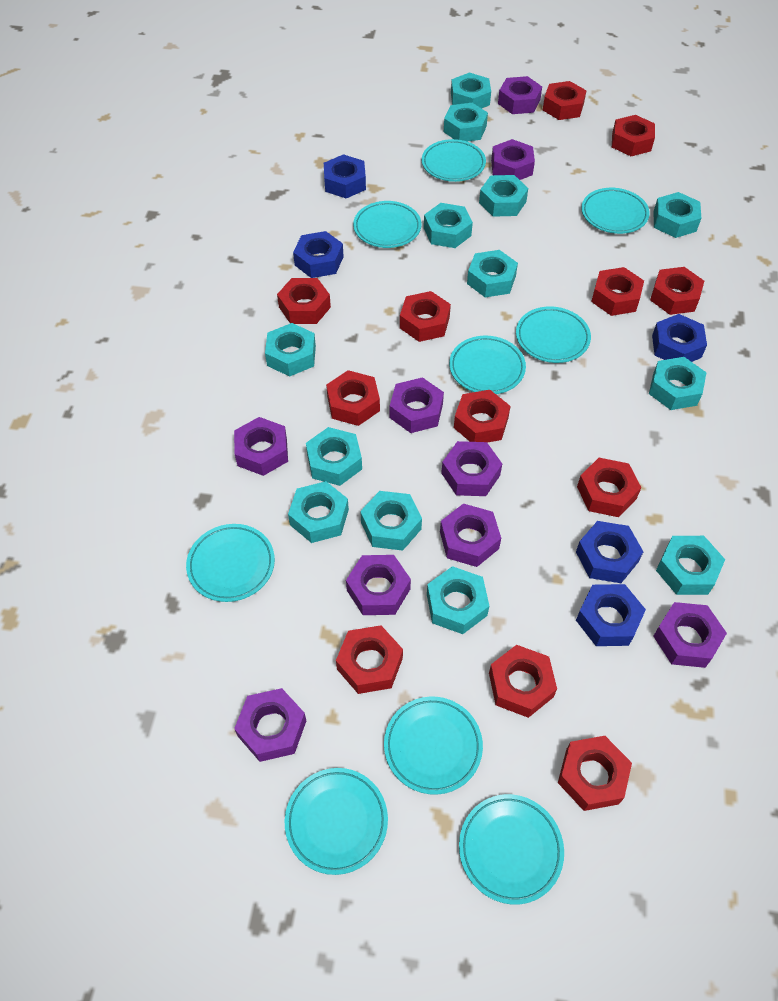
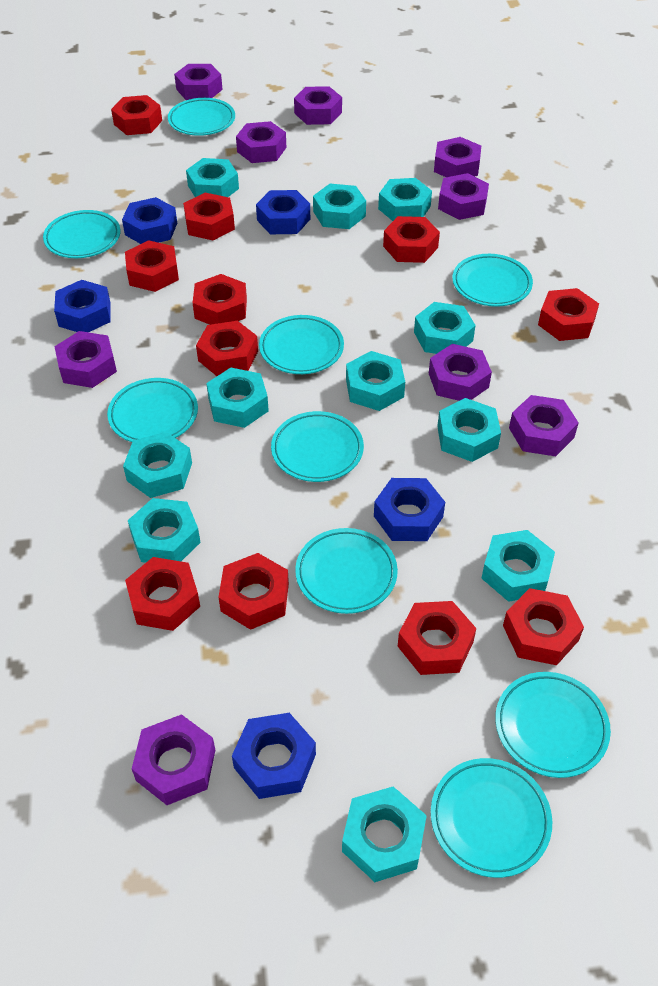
red nut: 12 -> 11
turquoise nut: 13 -> 11

